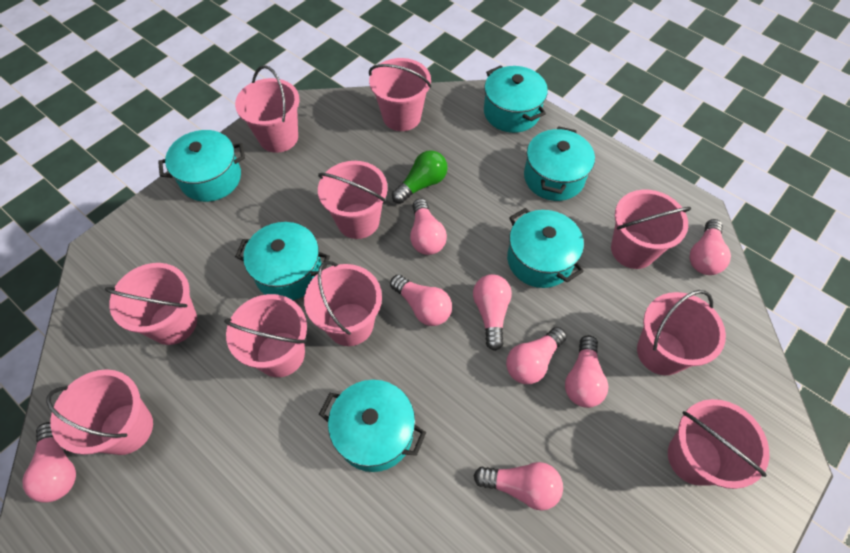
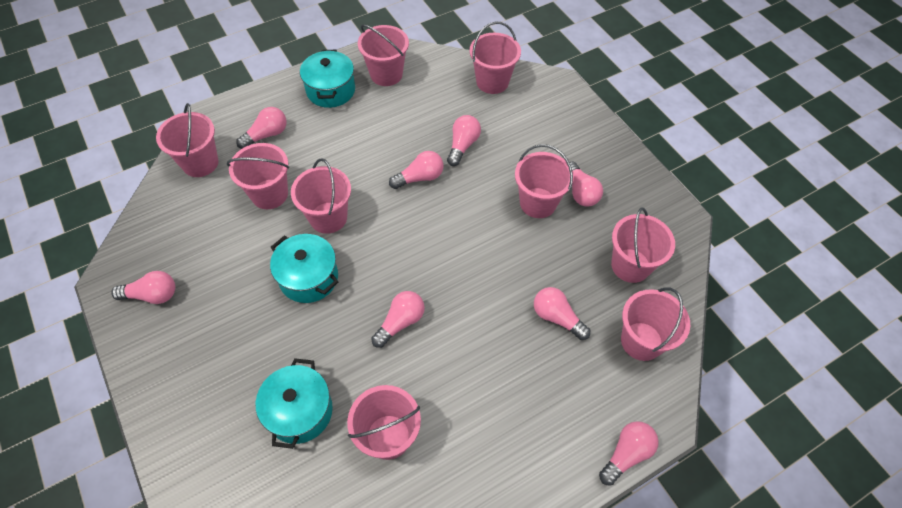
green light bulb: 1 -> 0
pink bucket: 10 -> 9
turquoise pot: 6 -> 3

